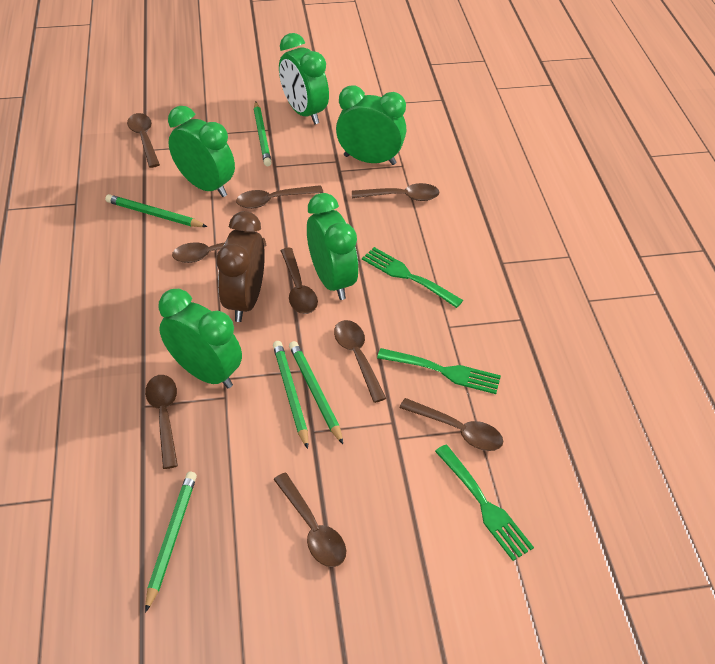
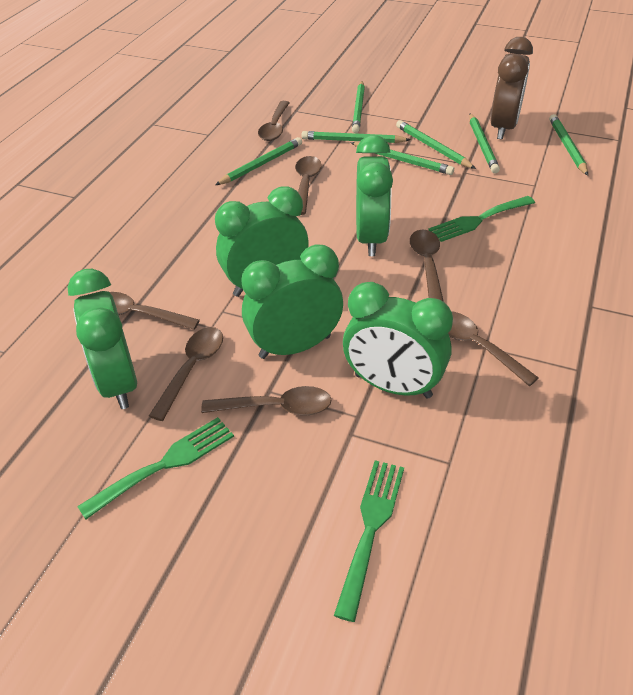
brown spoon: 9 -> 7
green pencil: 5 -> 7

